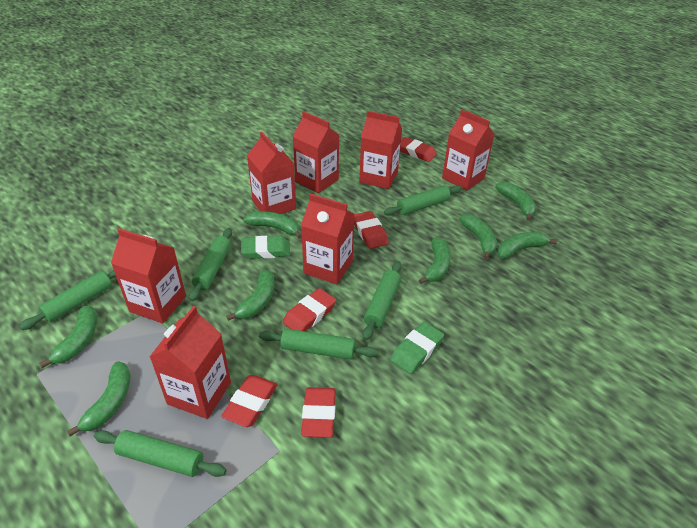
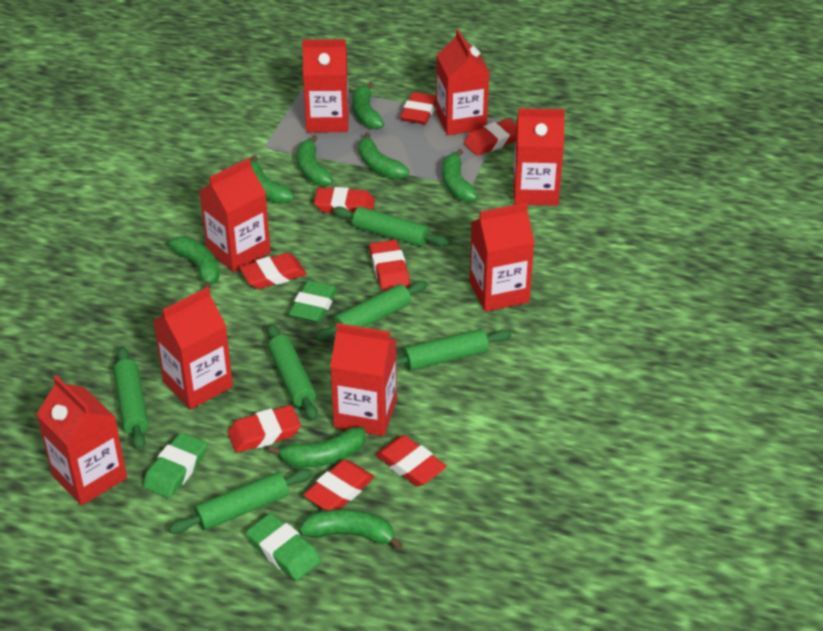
green eraser: 2 -> 3
red carton: 7 -> 8
red eraser: 5 -> 8

